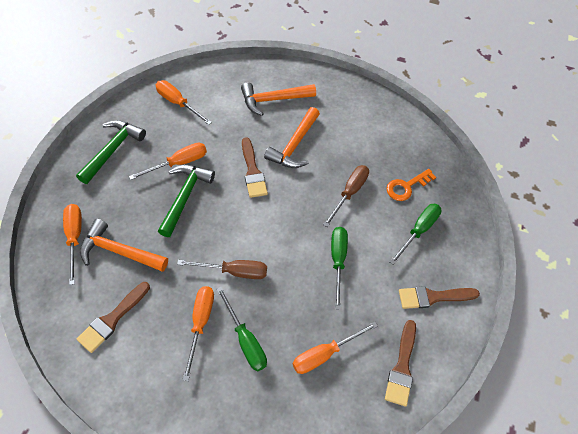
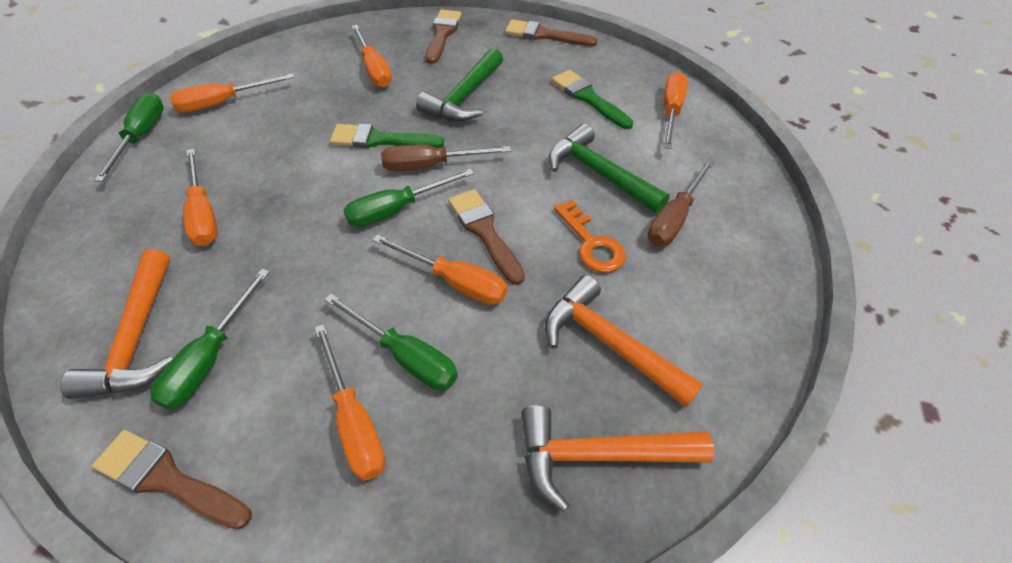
green brush: 0 -> 2
green screwdriver: 3 -> 4
orange screwdriver: 5 -> 6

